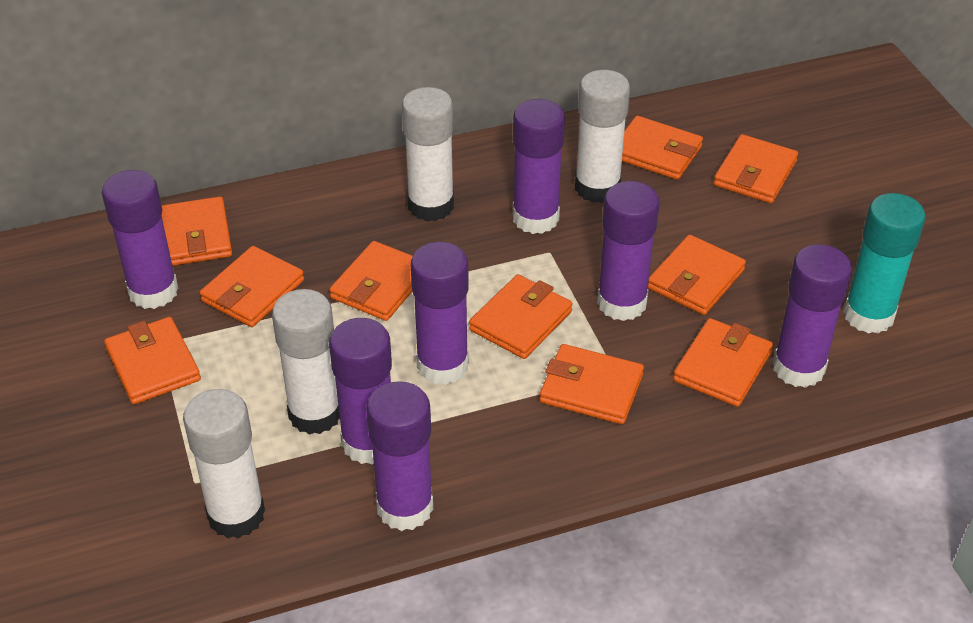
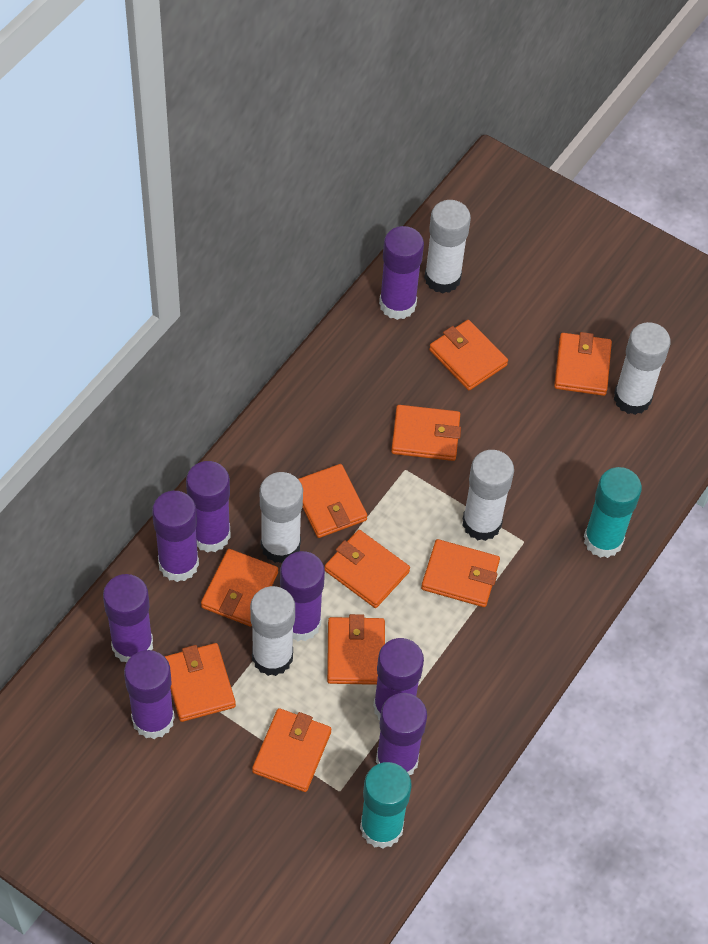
purple glue stick: 7 -> 8
turquoise glue stick: 1 -> 2
white glue stick: 4 -> 5

